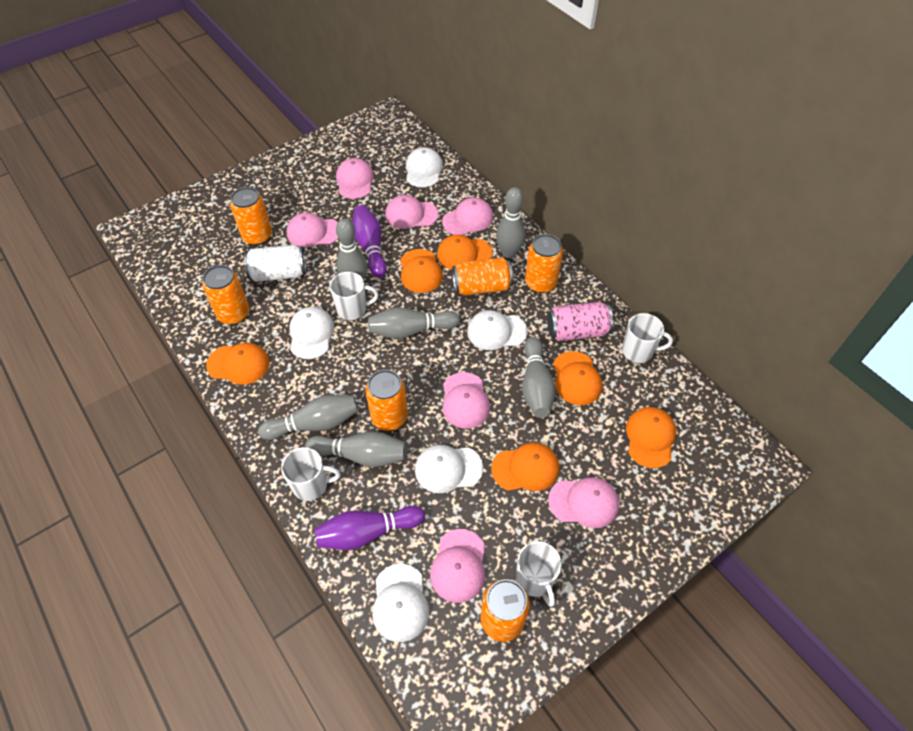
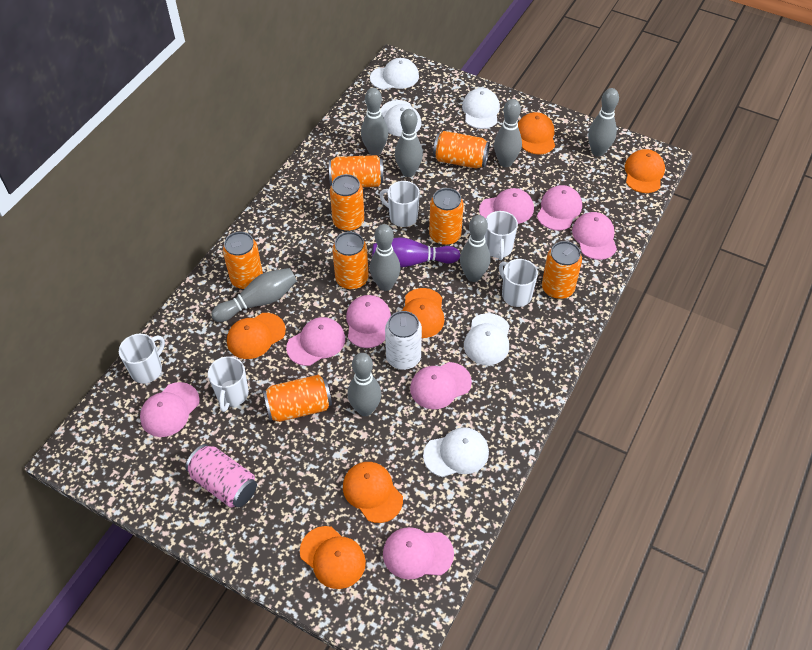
grey bowling pin: 6 -> 8
orange can: 6 -> 8
pink cap: 7 -> 8
purple bowling pin: 2 -> 1
white mug: 4 -> 5

